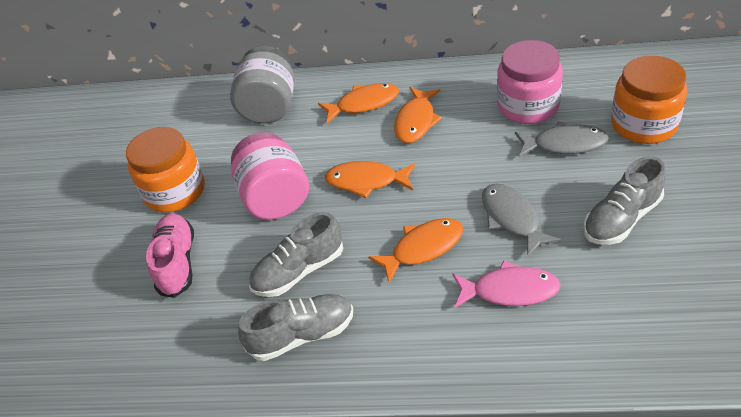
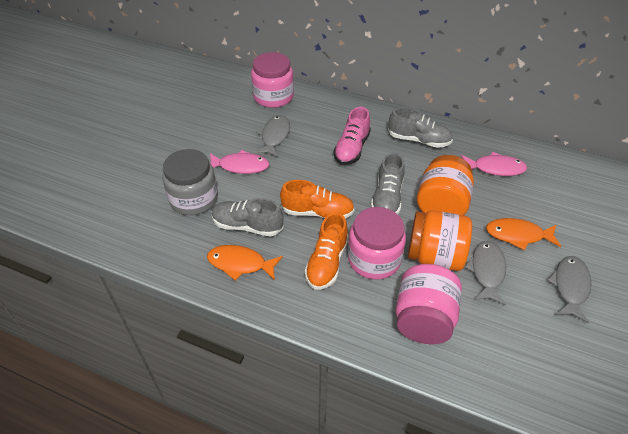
grey fish: 2 -> 3
orange fish: 4 -> 2
orange shoe: 0 -> 2
pink fish: 1 -> 2
pink jar: 2 -> 3

